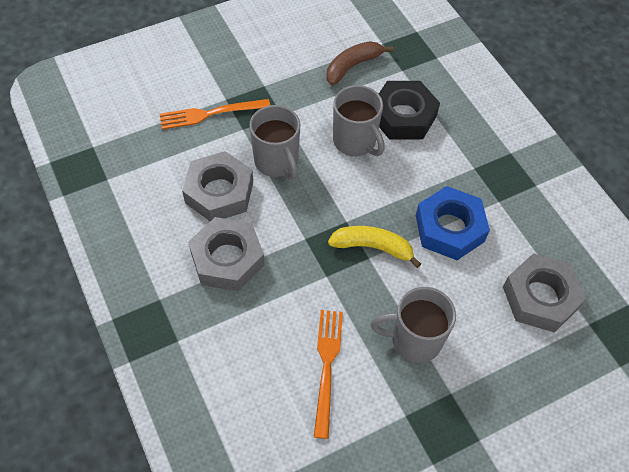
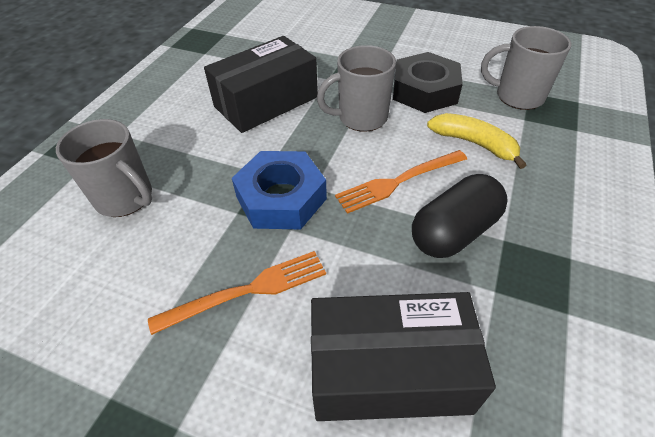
black box: 0 -> 2
black capsule: 0 -> 1
brown banana: 1 -> 0
grey nut: 3 -> 0

